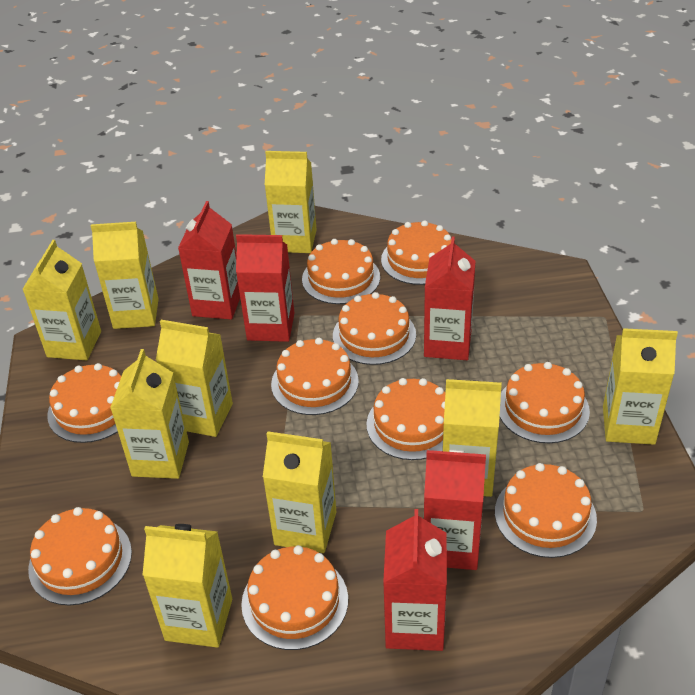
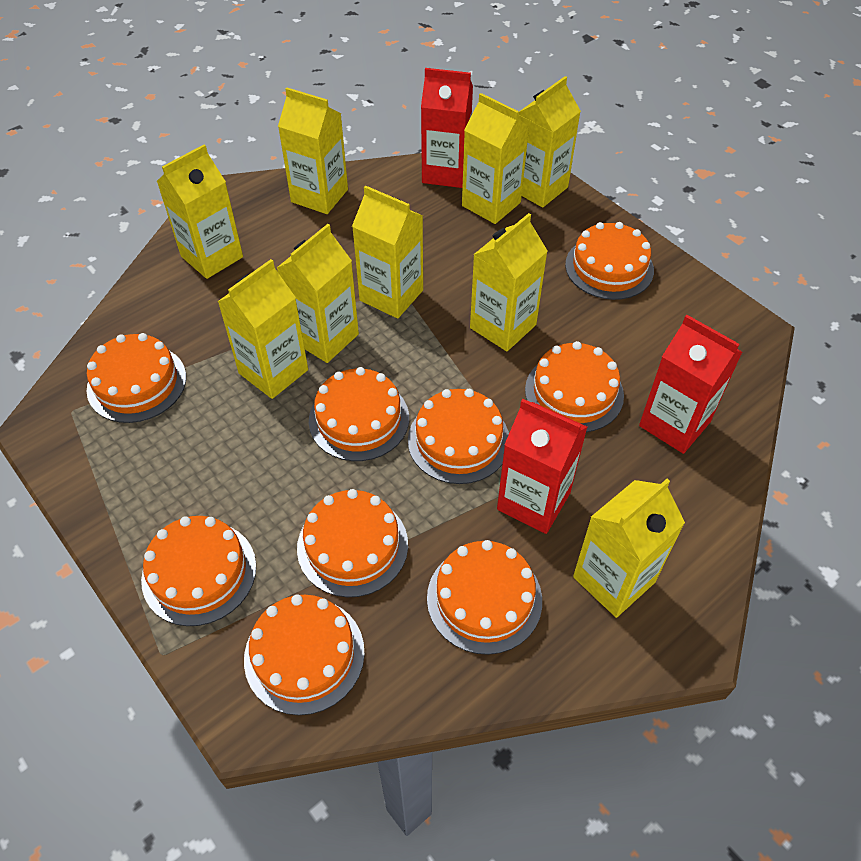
orange cake: 10 -> 9
red carton: 5 -> 3

